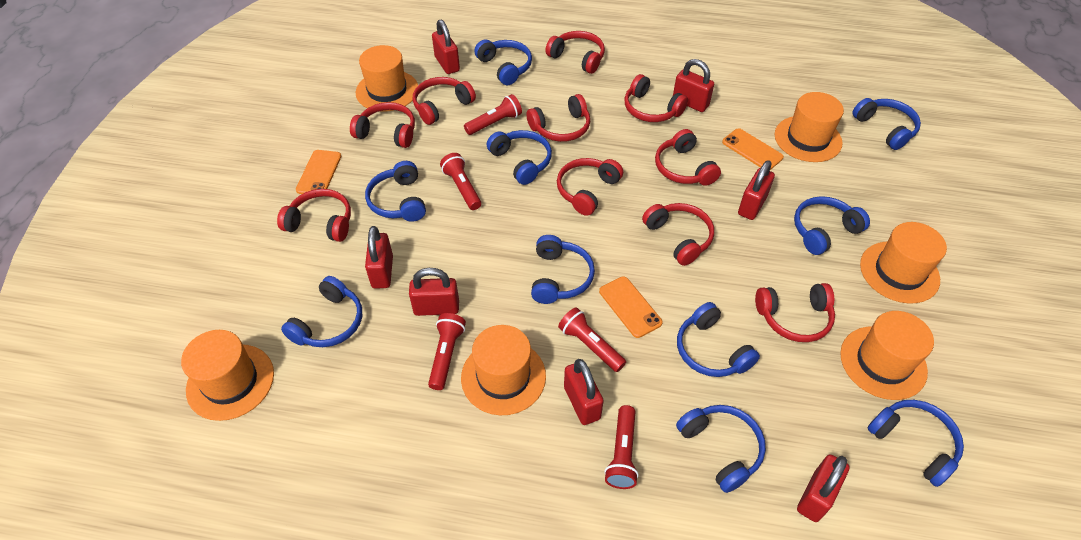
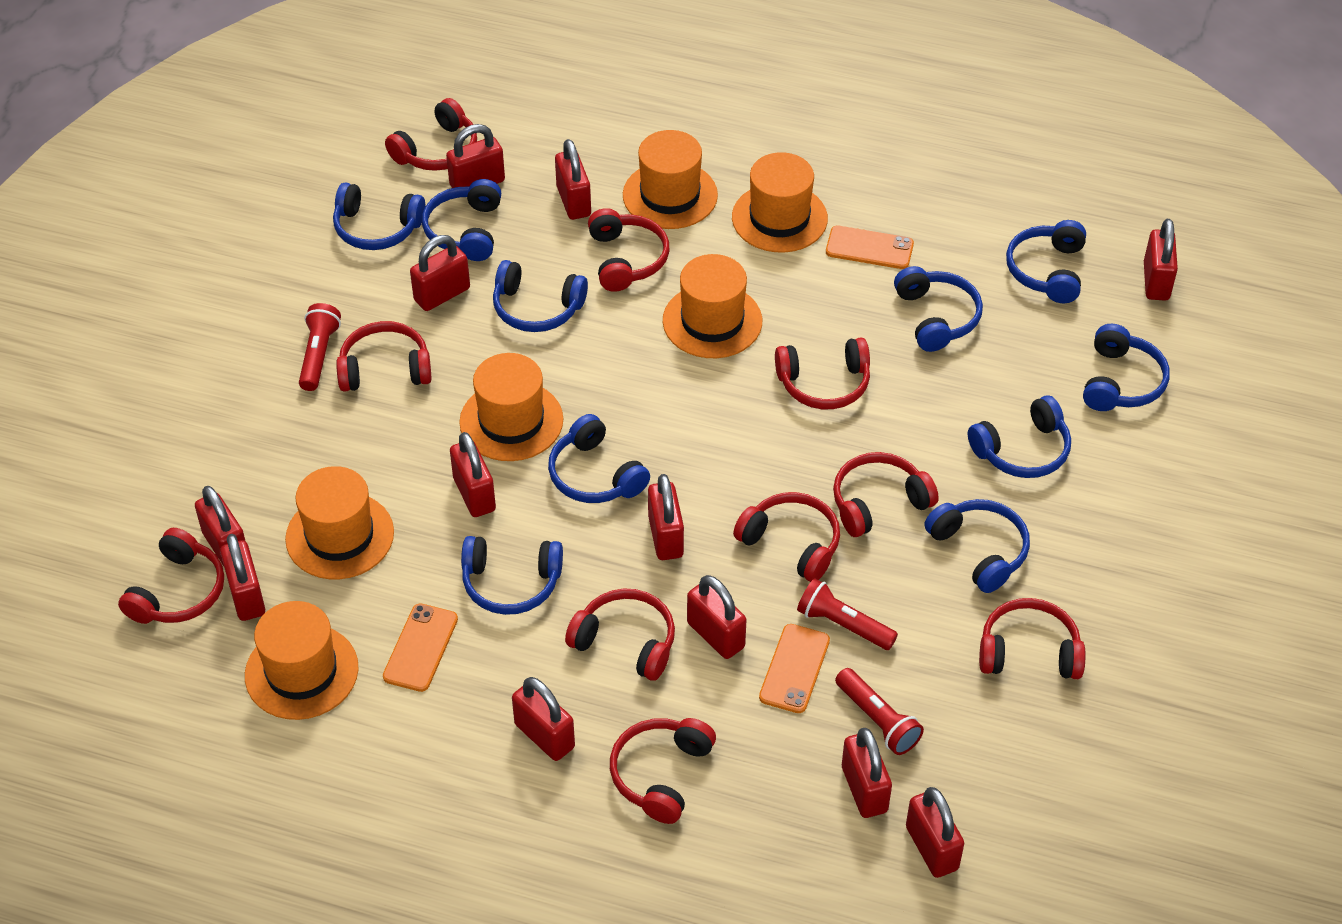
red flashlight: 5 -> 3
red padlock: 7 -> 12

